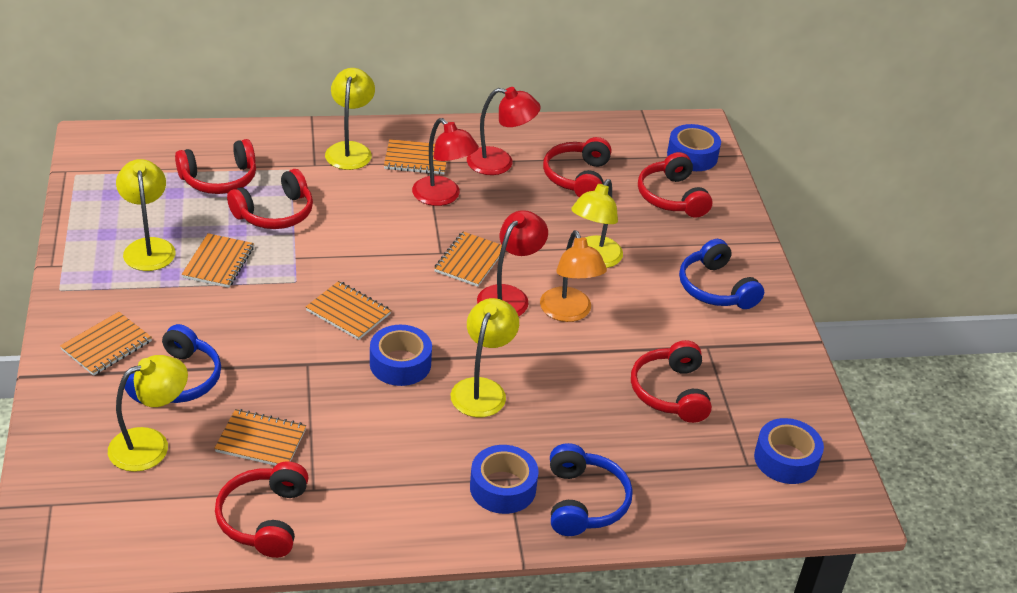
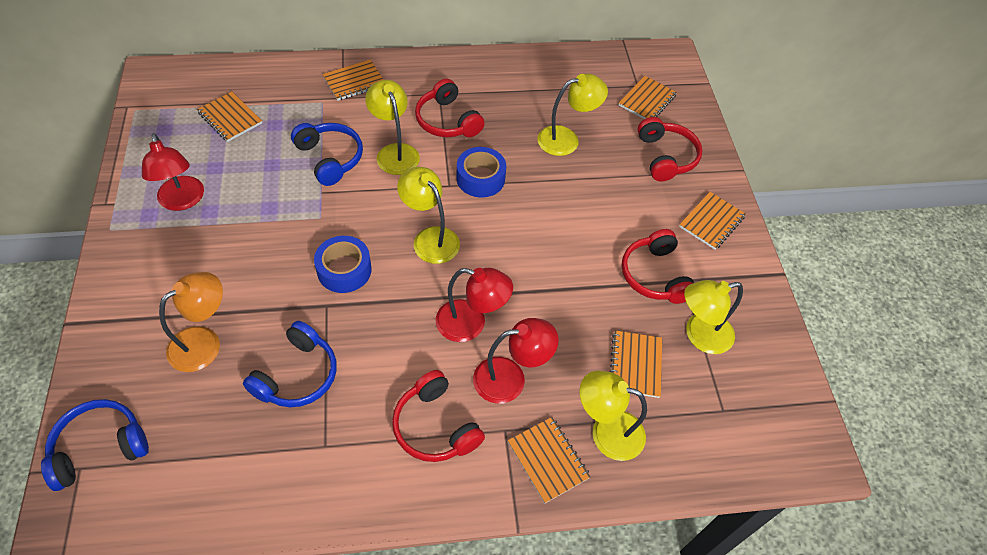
blue tape: 4 -> 2
red headphones: 6 -> 4

